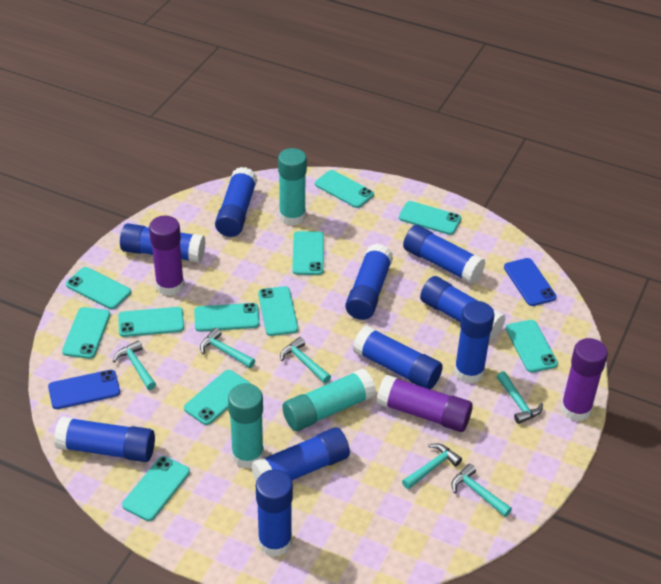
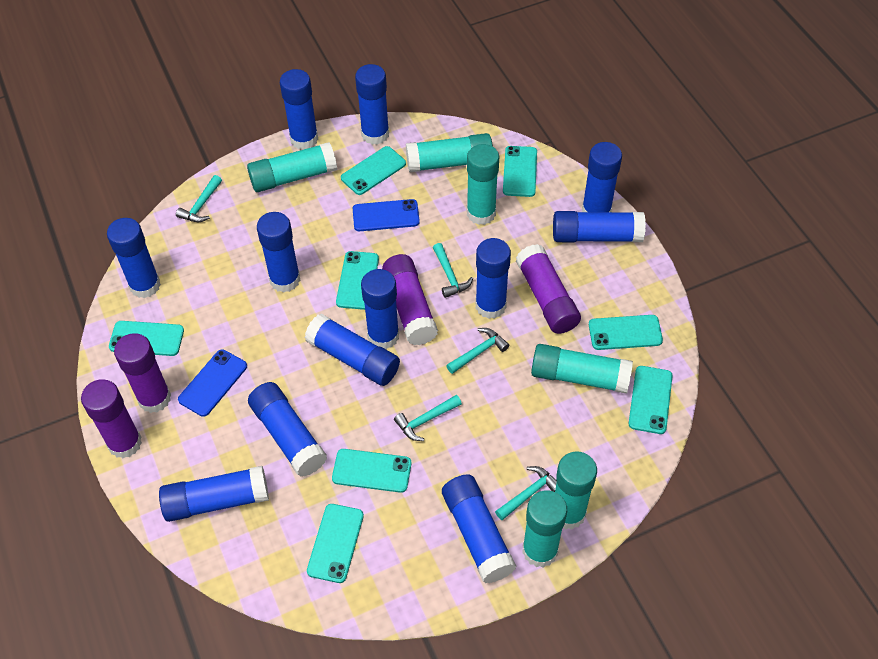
blue glue stick: 10 -> 12
purple glue stick: 3 -> 4
turquoise glue stick: 3 -> 6
turquoise hammer: 6 -> 5
turquoise phone: 11 -> 8

